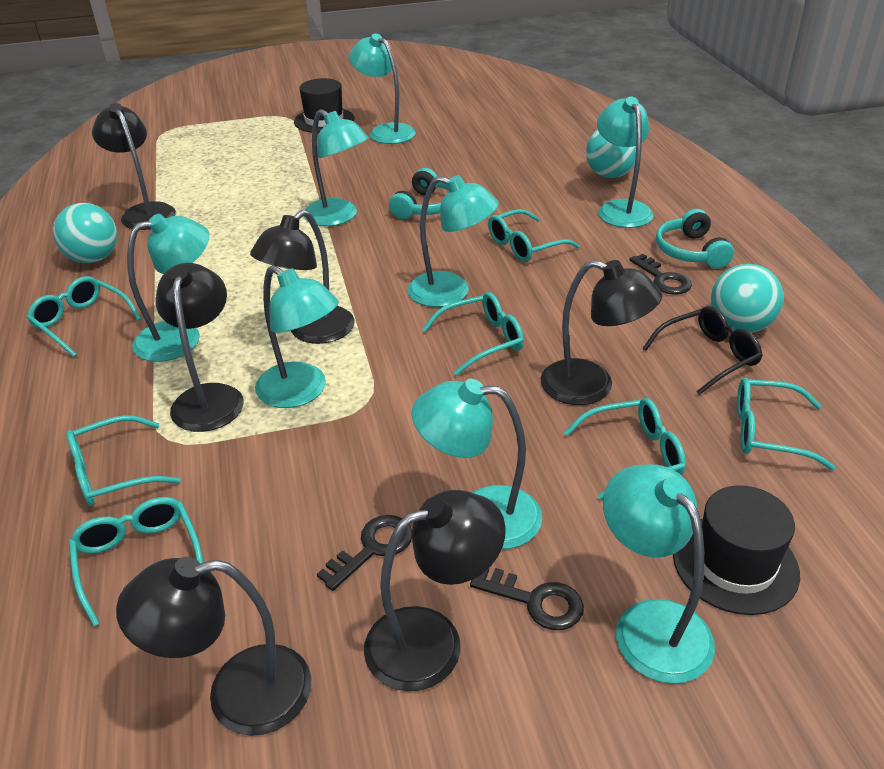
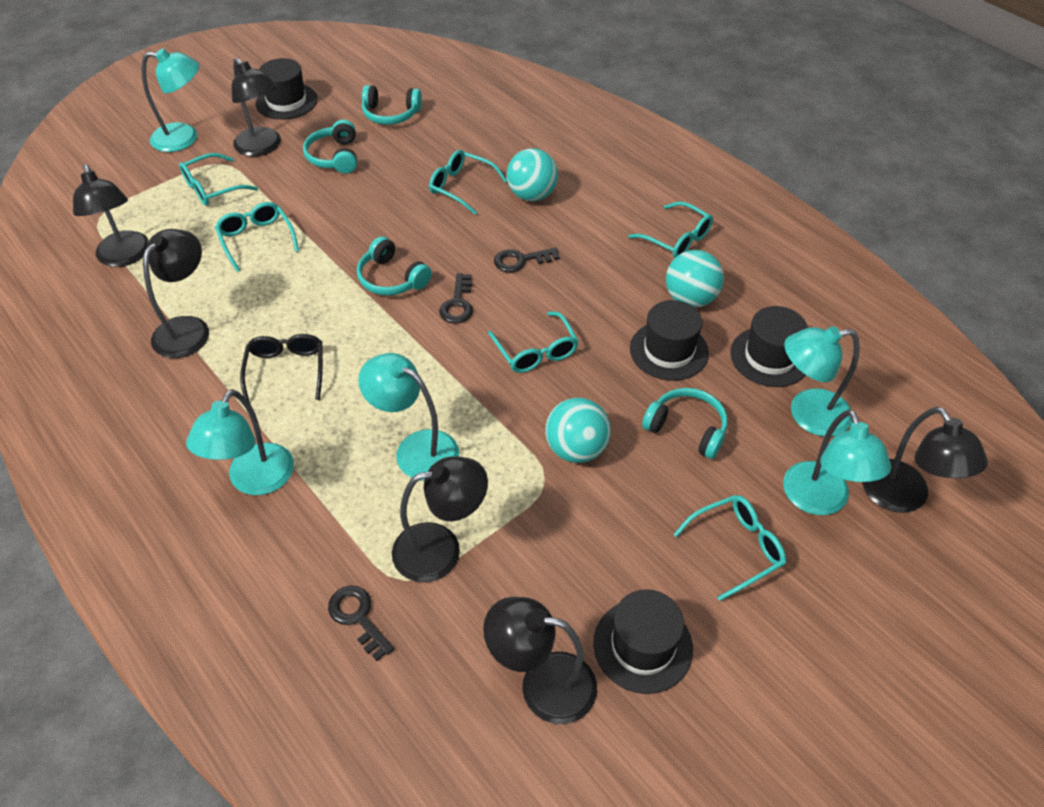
black hat: 2 -> 4
turquoise glasses: 7 -> 6
turquoise headphones: 2 -> 4
turquoise lamp: 8 -> 5

